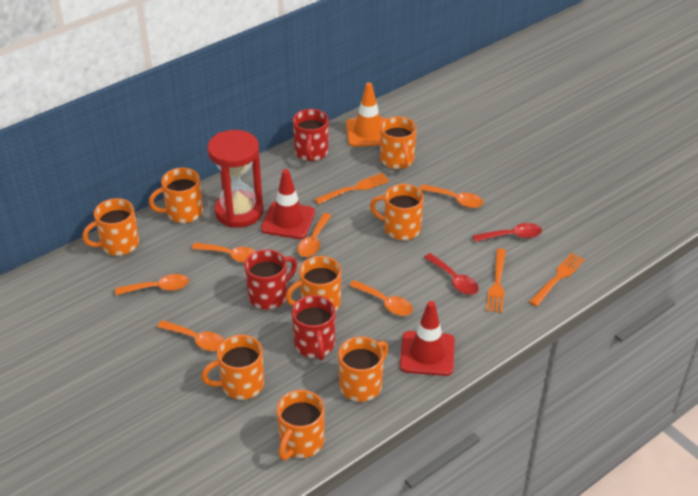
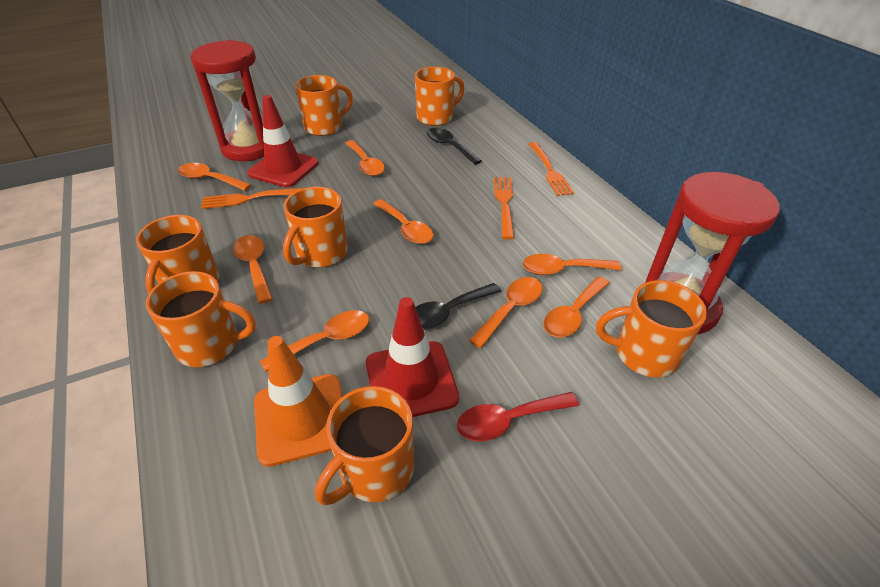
black spoon: 0 -> 2
orange mug: 8 -> 7
orange spoon: 6 -> 8
red hourglass: 1 -> 2
red mug: 3 -> 0
red spoon: 2 -> 1

